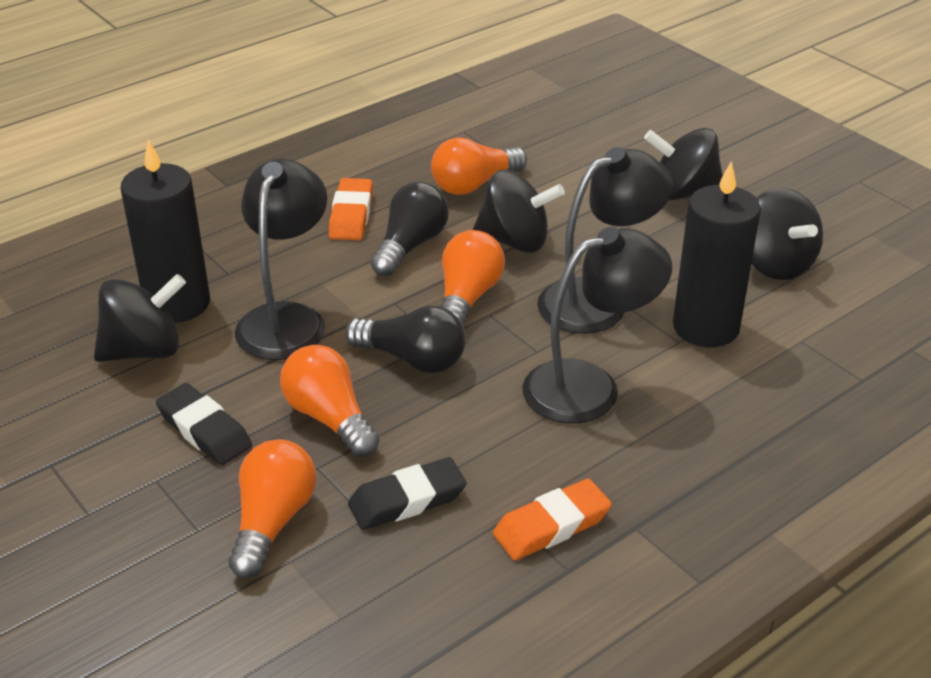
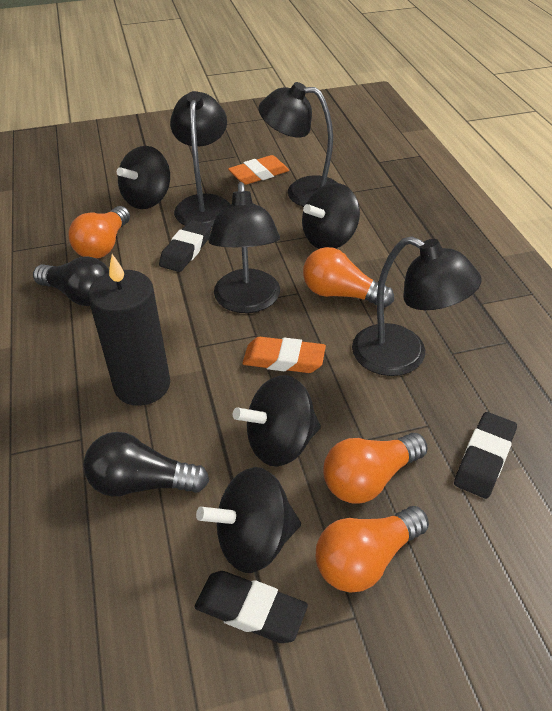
black candle: 2 -> 1
black eraser: 2 -> 3
black lamp: 3 -> 4

